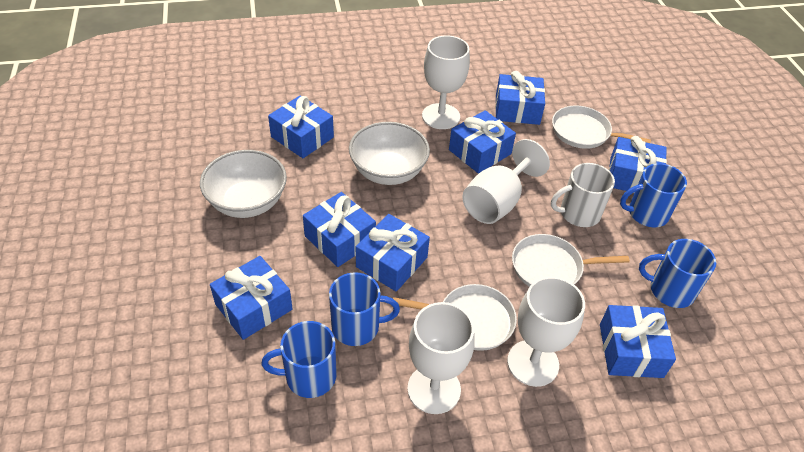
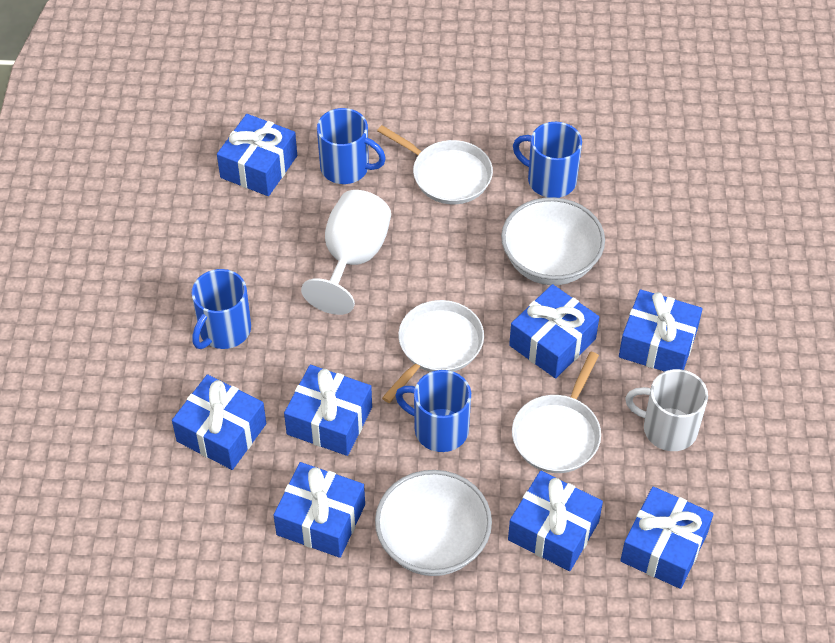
white goblet: 4 -> 1

